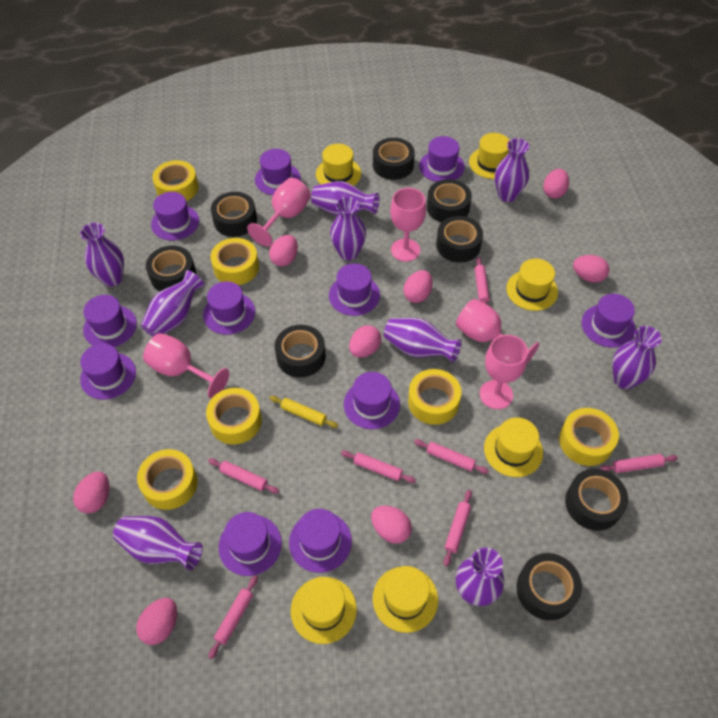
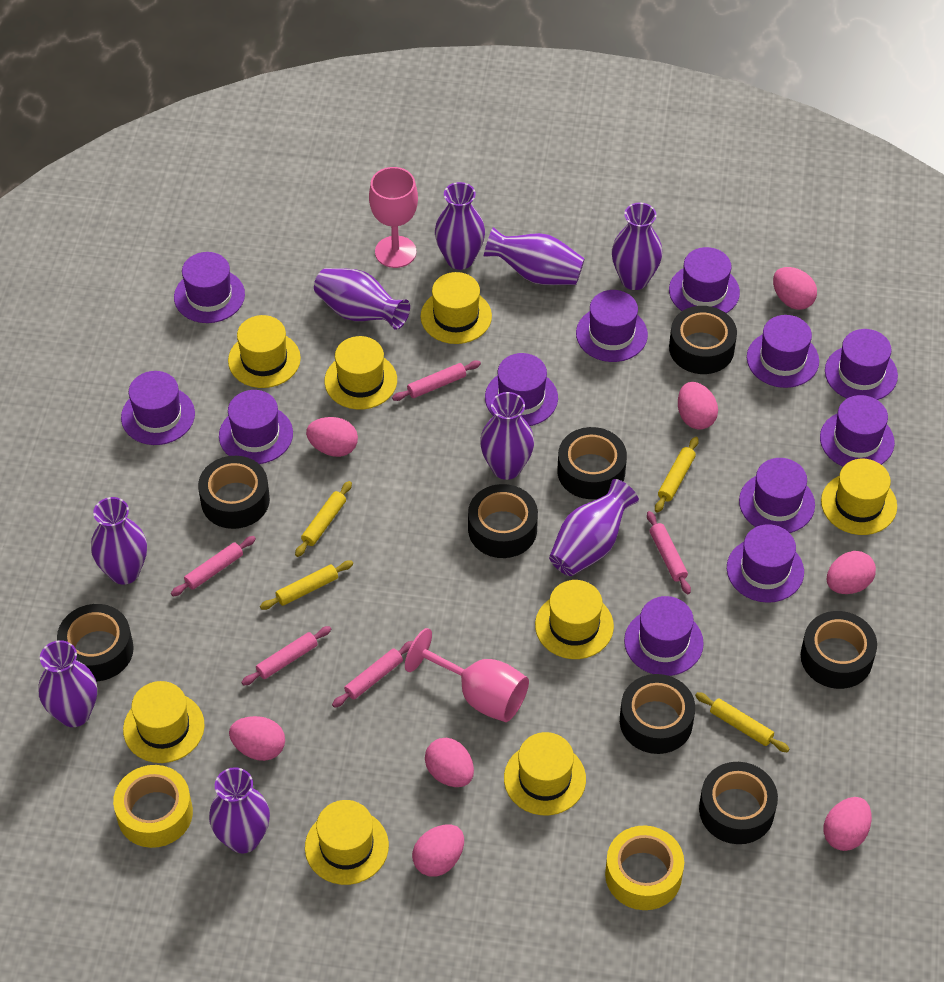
pink goblet: 5 -> 2
pink rolling pin: 7 -> 5
purple hat: 11 -> 12
yellow hat: 6 -> 8
yellow rolling pin: 1 -> 4
yellow tape: 6 -> 2

